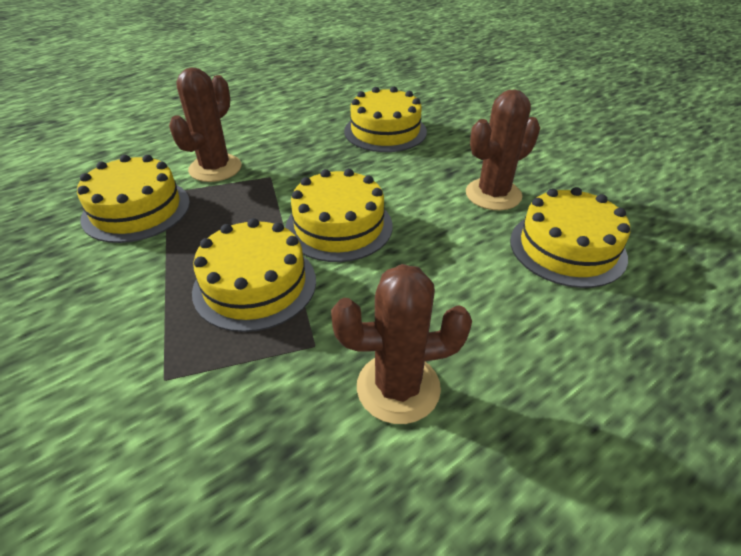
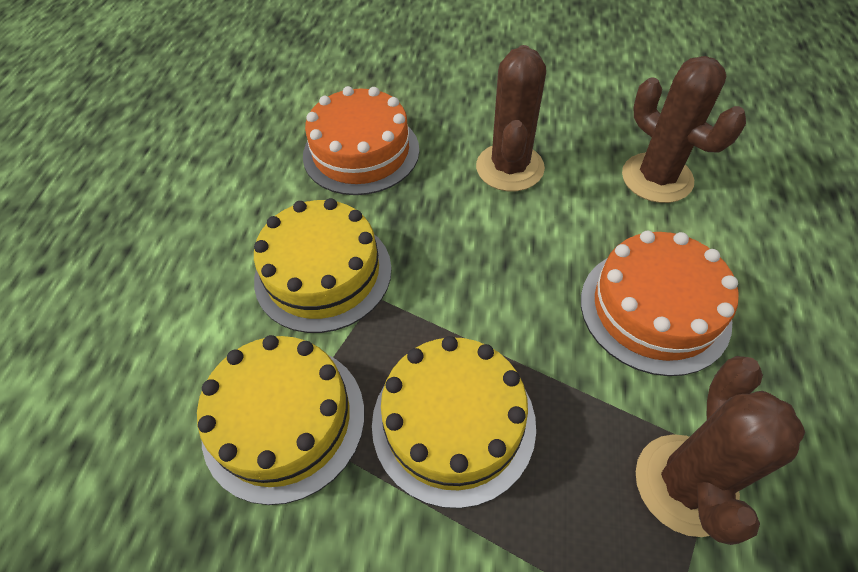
orange cake: 0 -> 2
yellow cake: 5 -> 3

